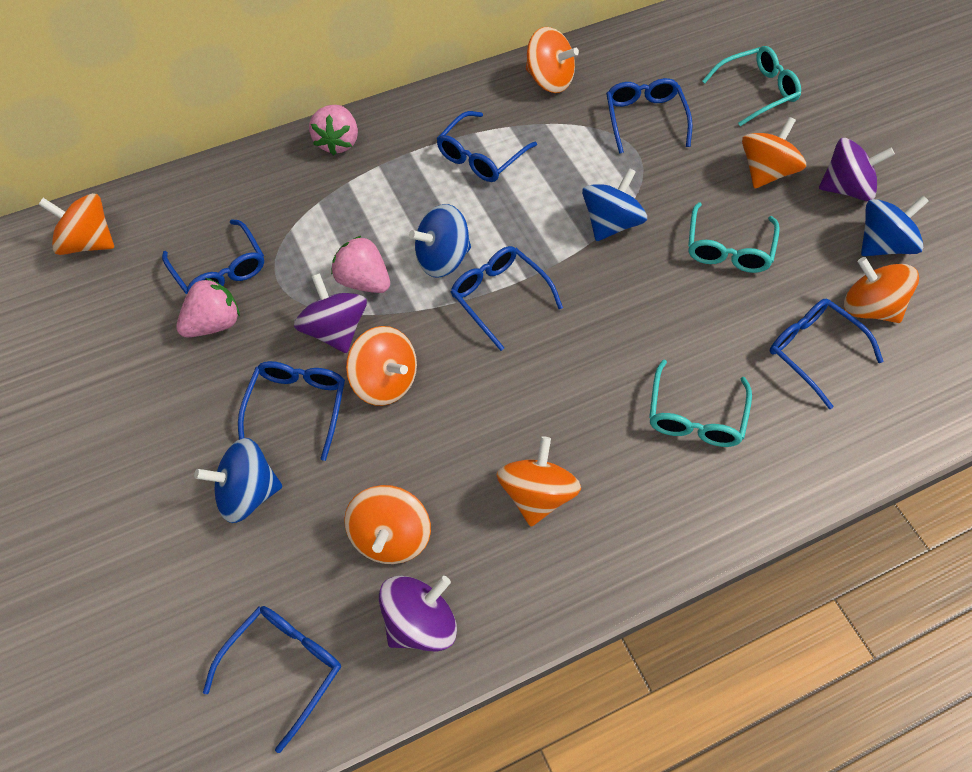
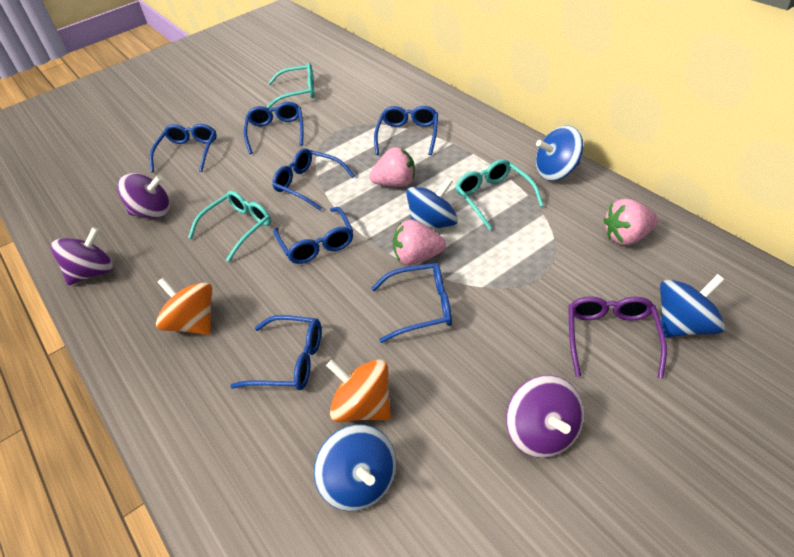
orange spinning top: 7 -> 2
purple glasses: 0 -> 1

